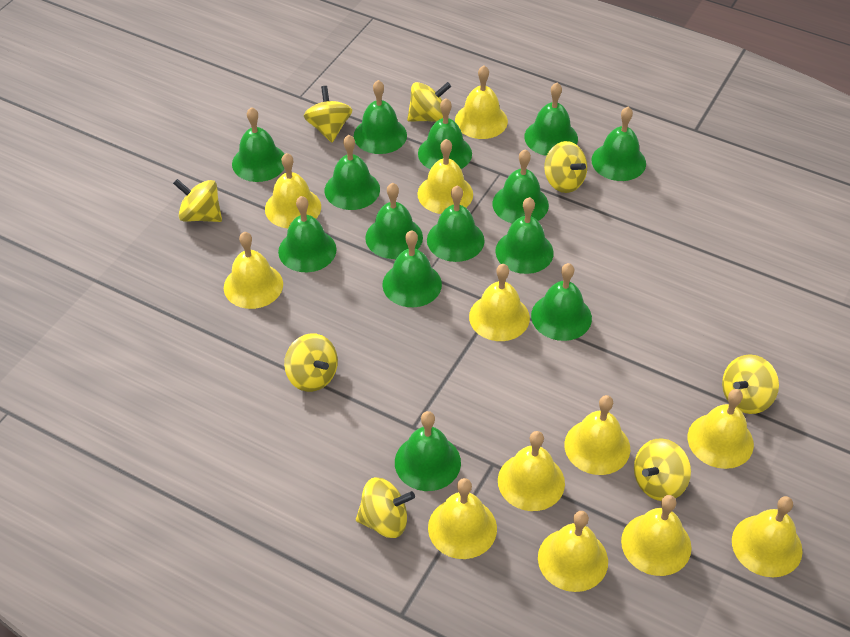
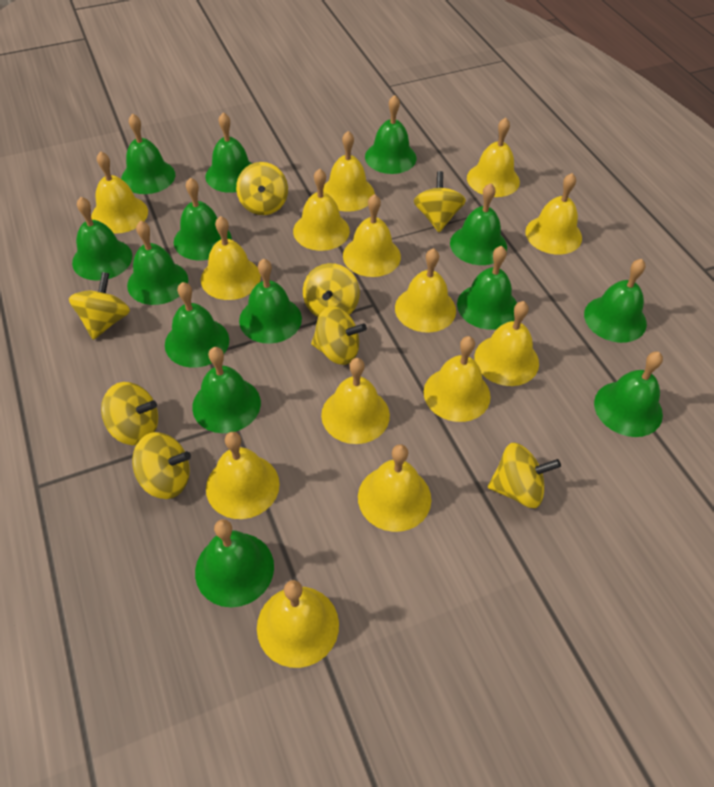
yellow bell: 12 -> 14

